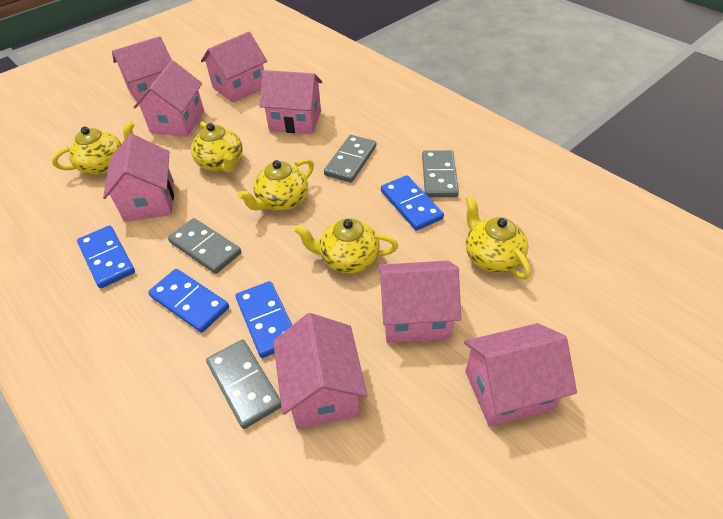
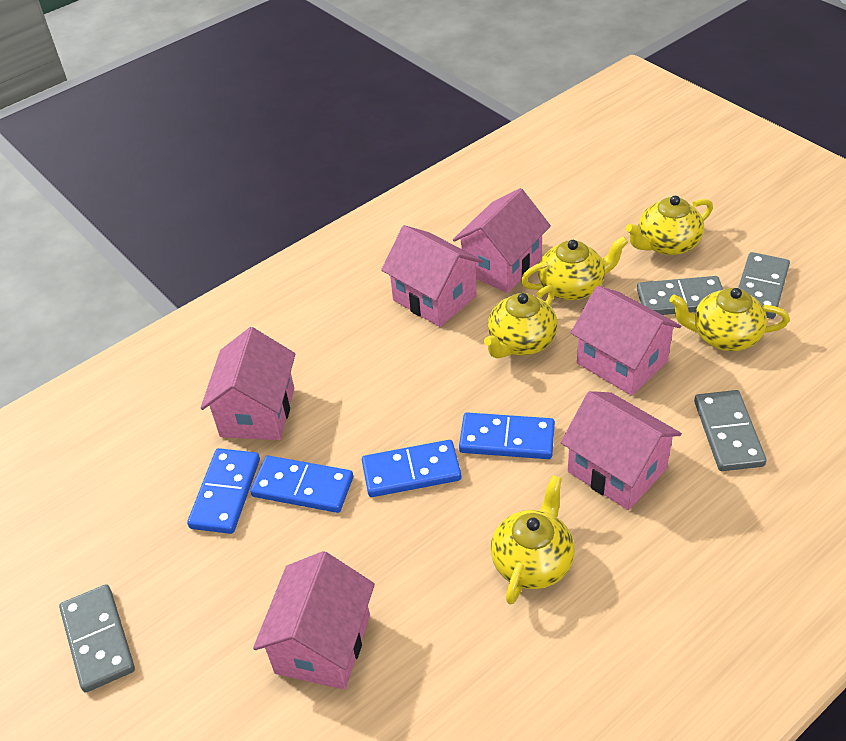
pink house: 8 -> 6

